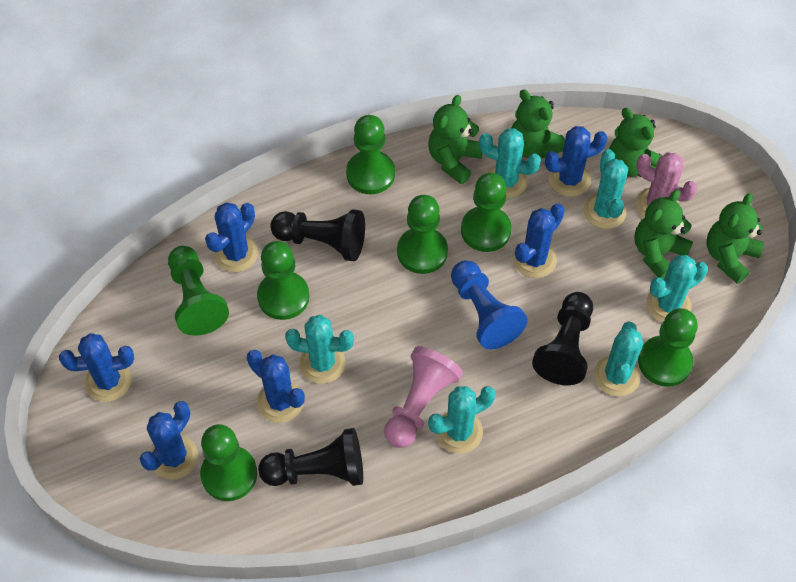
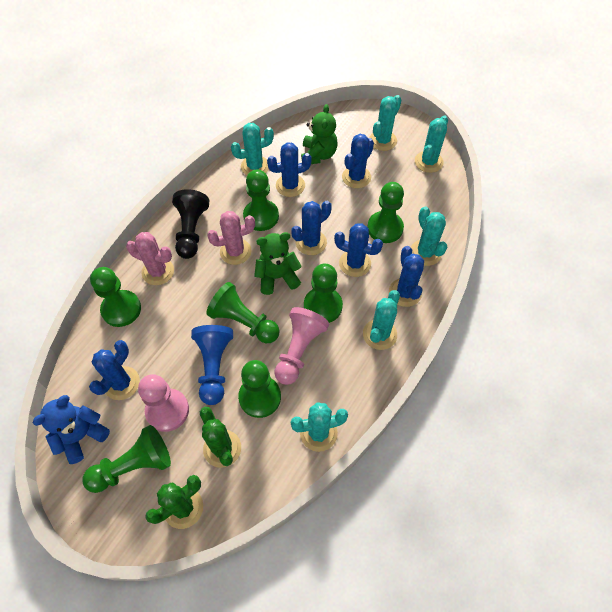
black pawn: 3 -> 1
blue teddy bear: 0 -> 1
green cactus: 0 -> 2
green teddy bear: 5 -> 2
pink cactus: 1 -> 2
pink pawn: 1 -> 2

